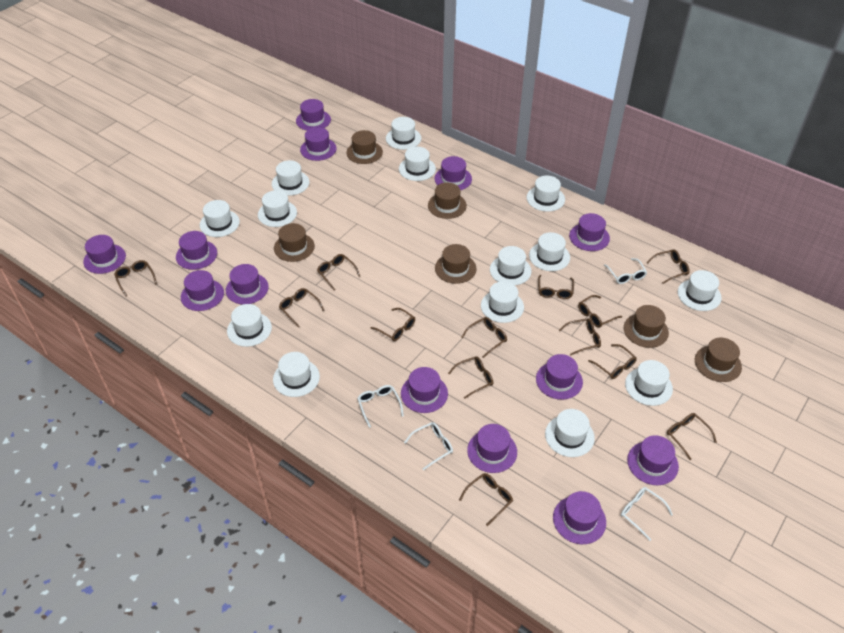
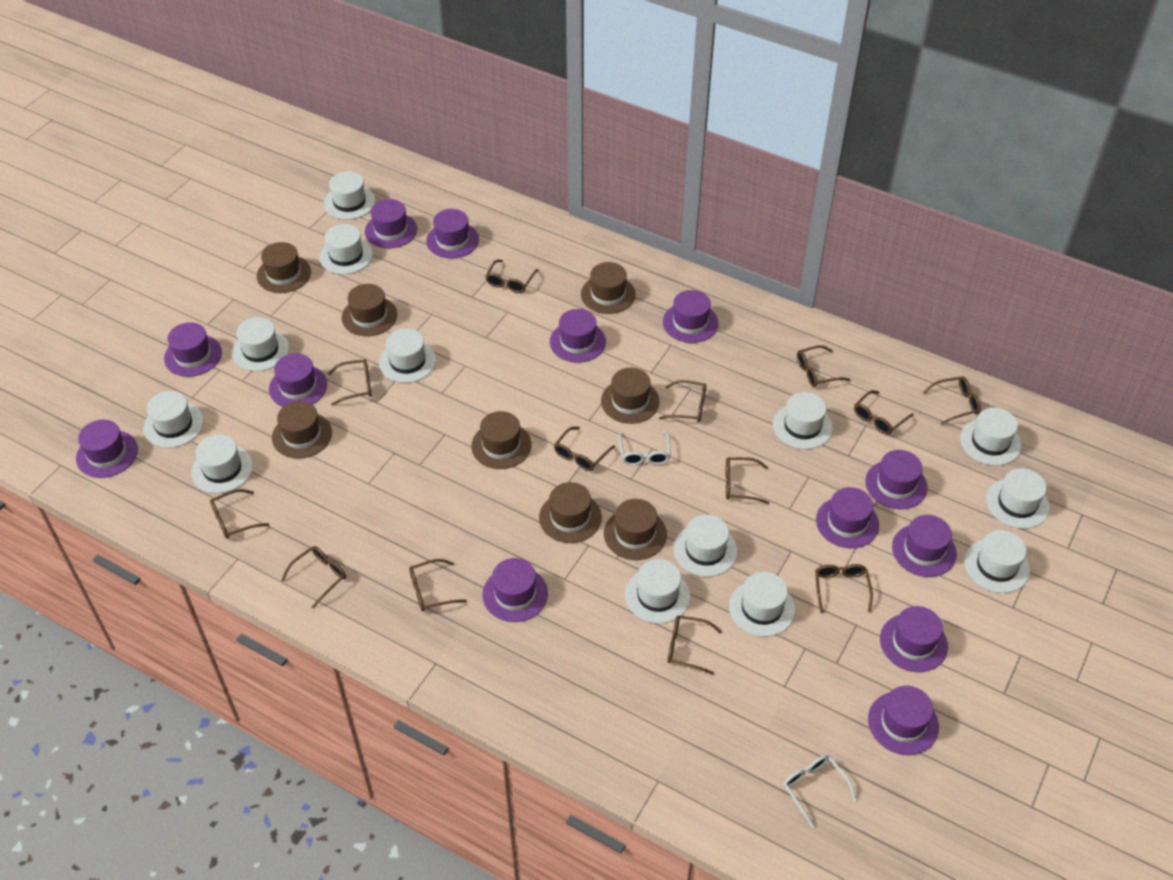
brown hat: 6 -> 8
white glasses: 4 -> 2
white hat: 14 -> 13

